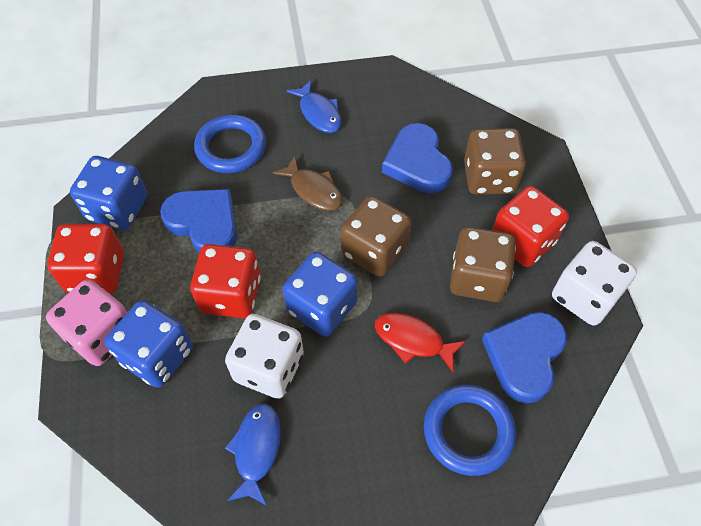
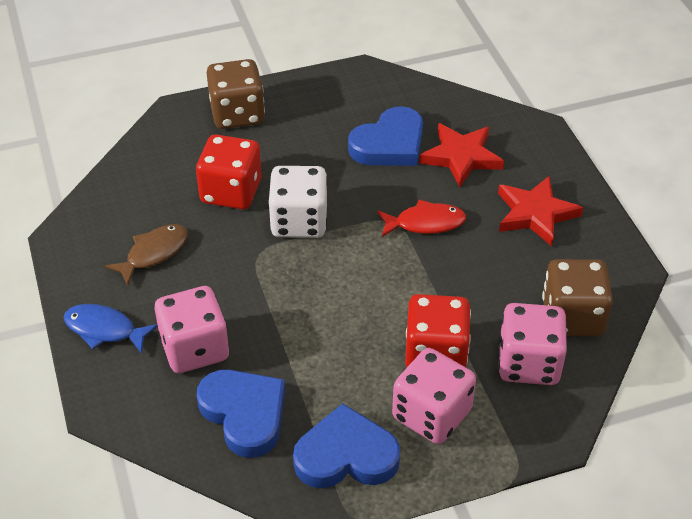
blue dice: 3 -> 0
blue fish: 2 -> 1
blue ring: 2 -> 0
brown dice: 3 -> 2
pink dice: 1 -> 3
red dice: 3 -> 2
red star: 0 -> 2
white dice: 2 -> 1

